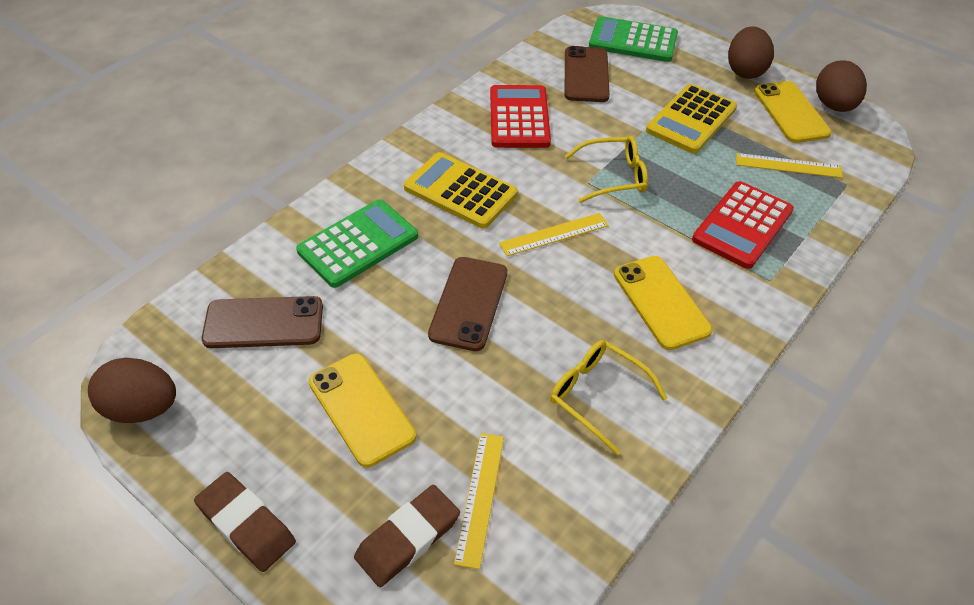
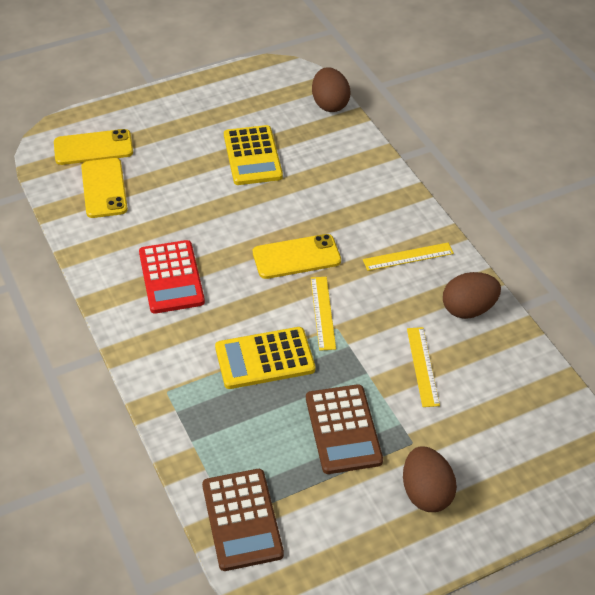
brown calculator: 0 -> 2
brown eraser: 2 -> 0
brown phone: 3 -> 0
green calculator: 2 -> 0
red calculator: 2 -> 1
yellow glasses: 2 -> 0

